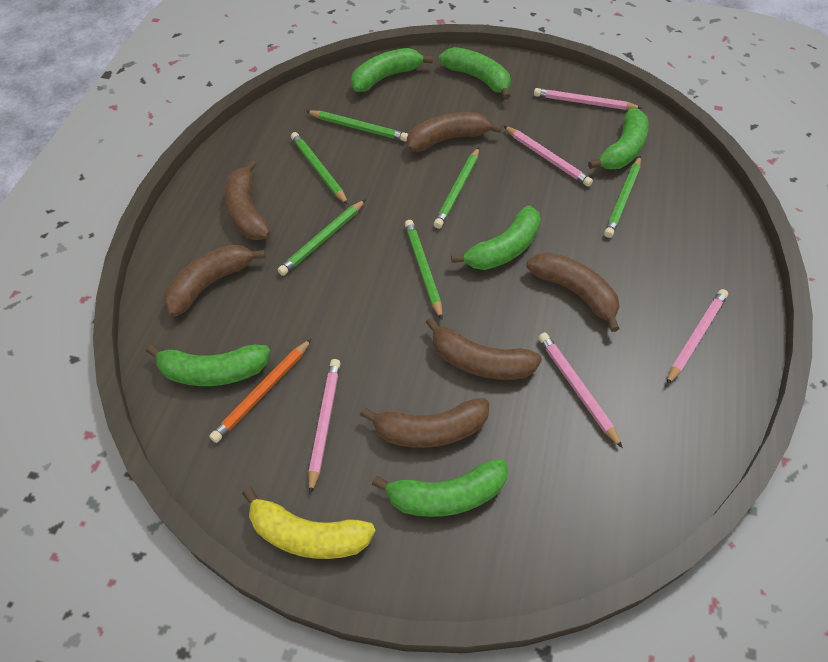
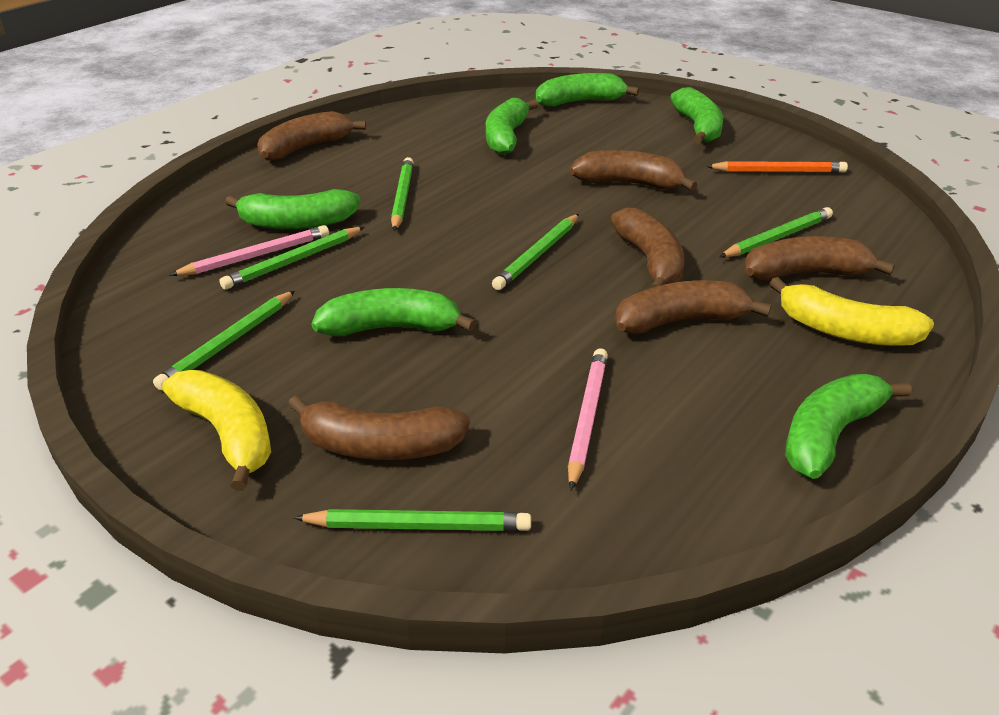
pink pencil: 5 -> 2
yellow banana: 1 -> 2

